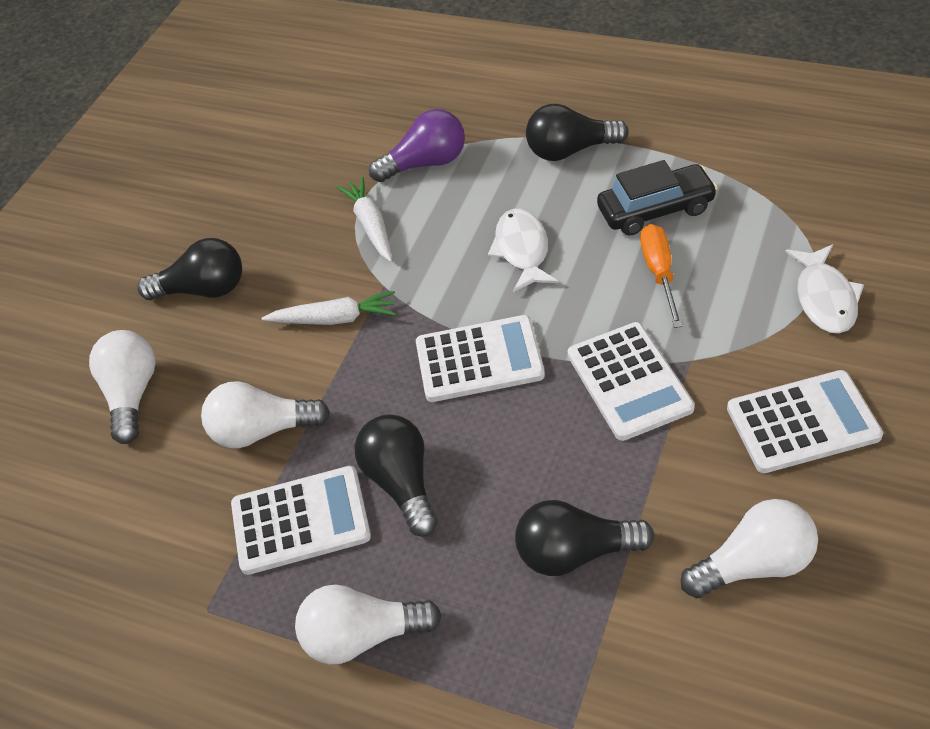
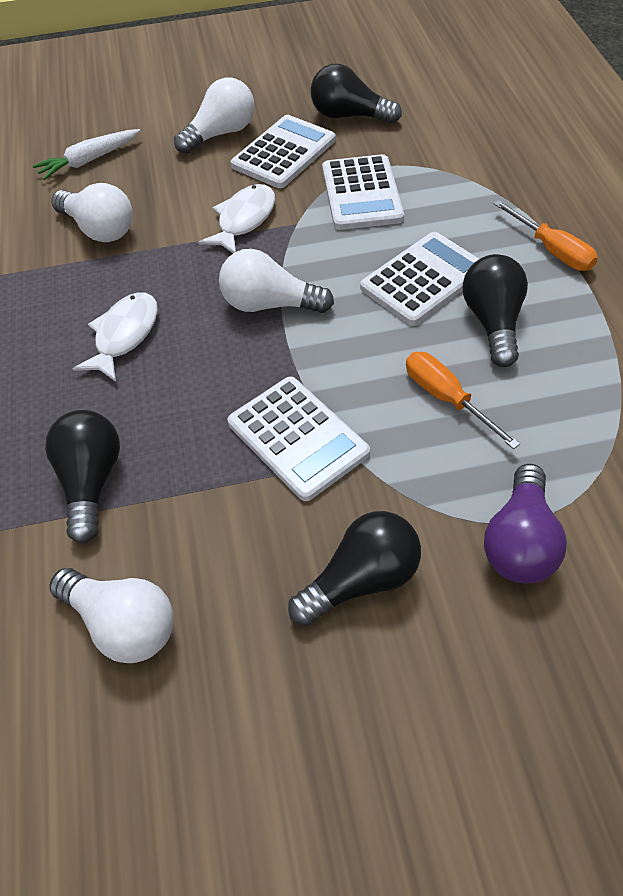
black car: 1 -> 0
orange screwdriver: 1 -> 2
white carrot: 2 -> 1

